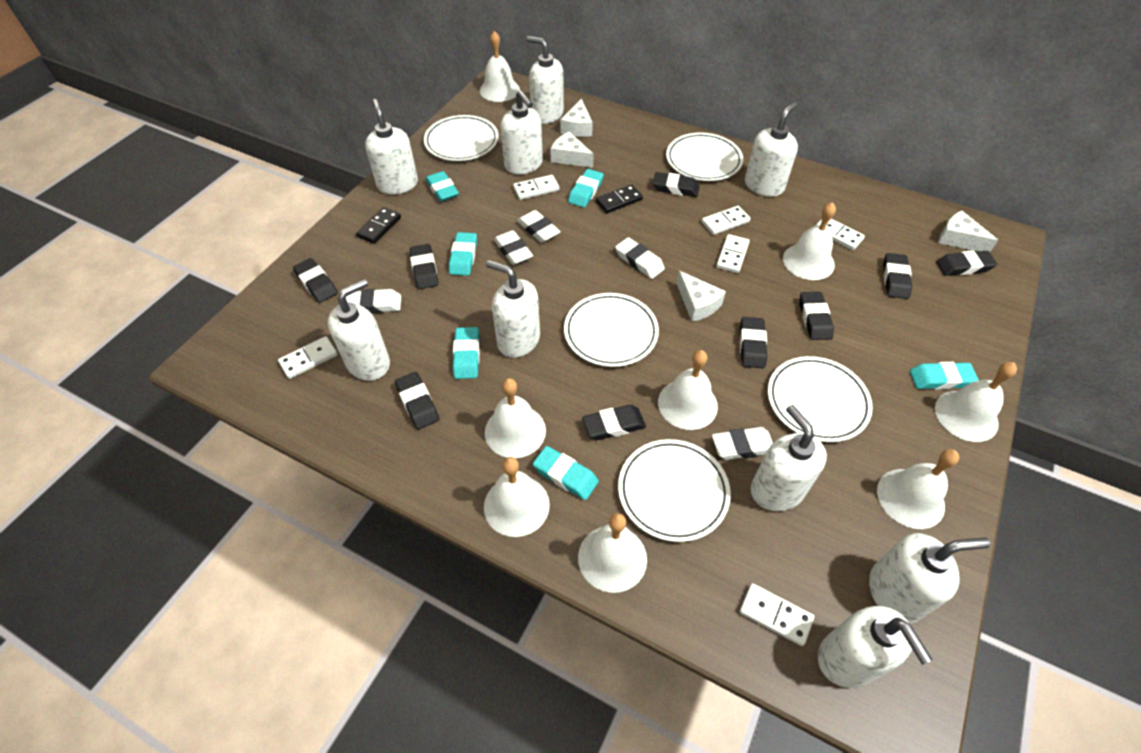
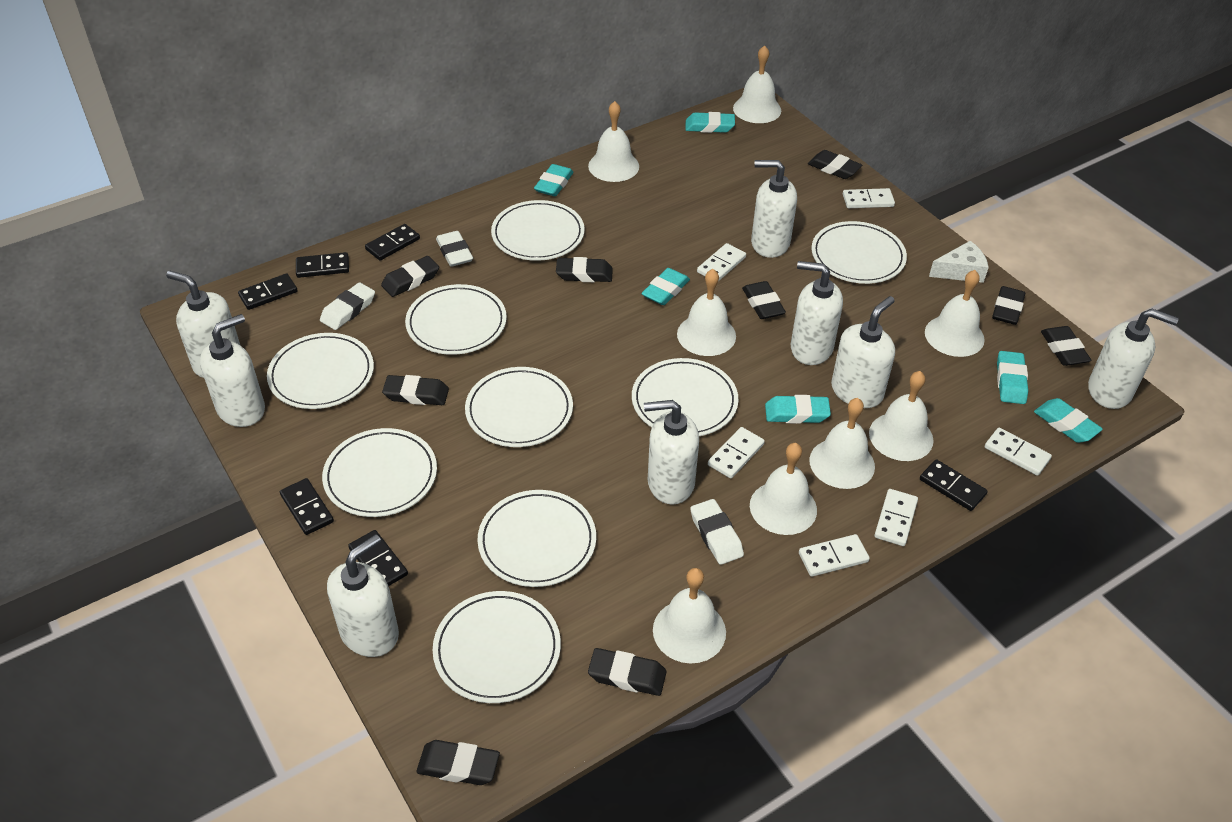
black domino: 2 -> 6
white cheese: 4 -> 1
white eraser: 5 -> 3
white plate: 5 -> 9
white soap dispenser: 9 -> 8

